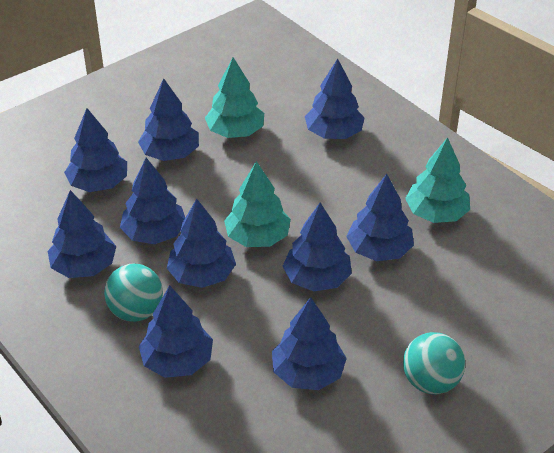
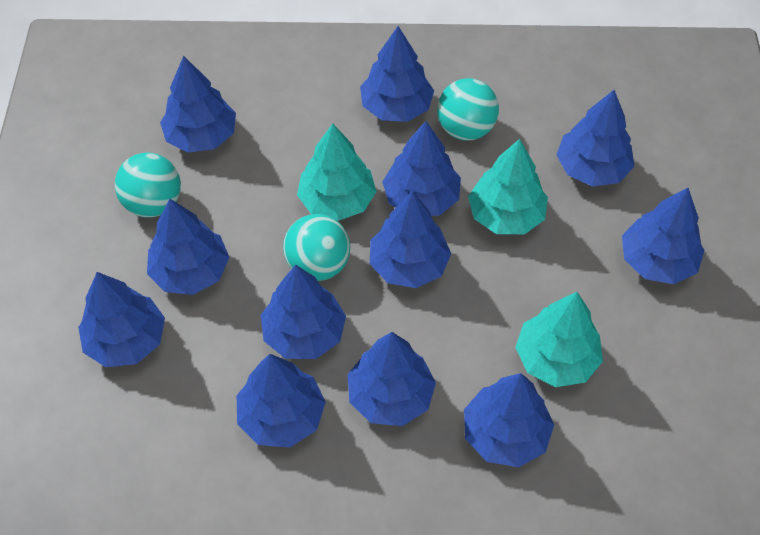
blue tree: 10 -> 12
turquoise ball: 2 -> 3

